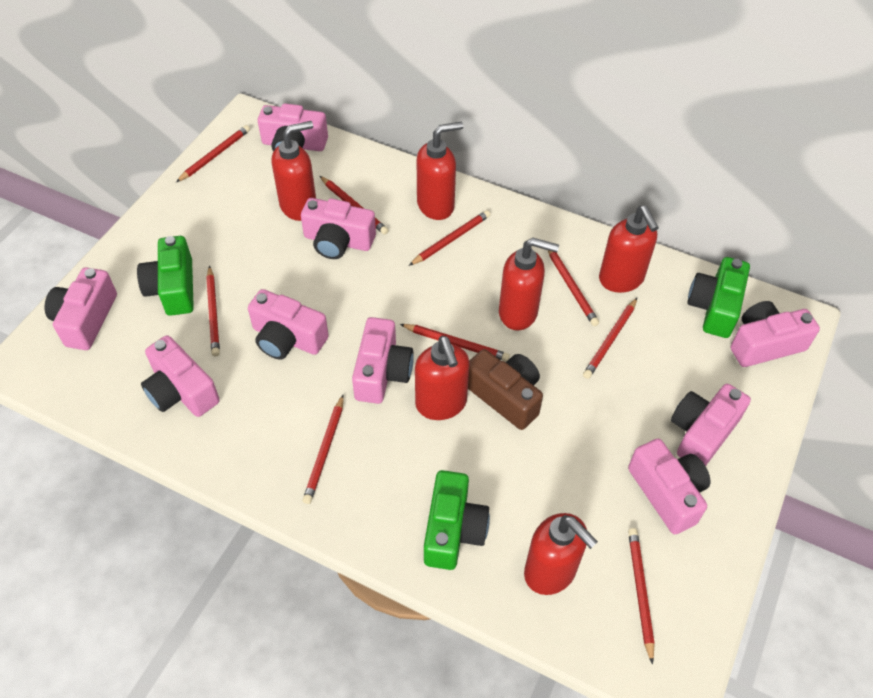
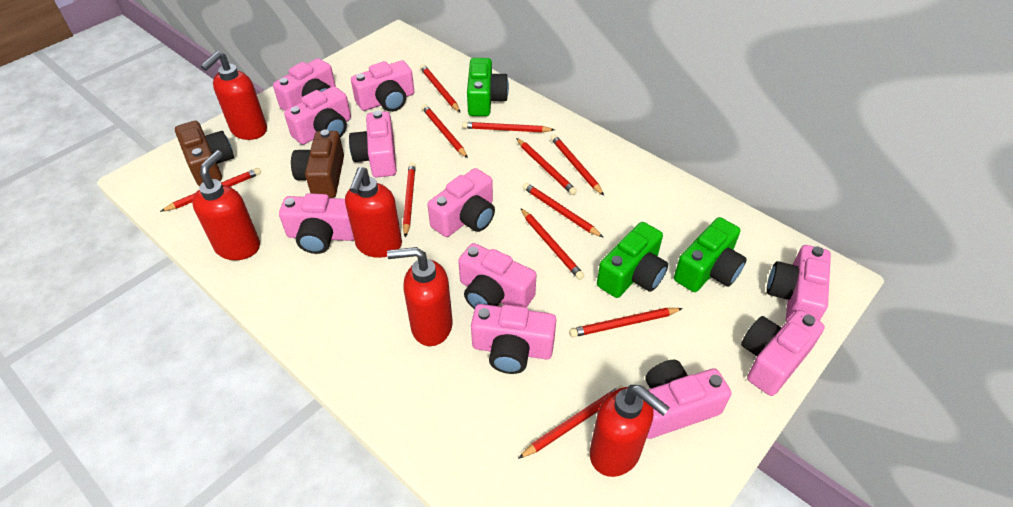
brown camera: 1 -> 2
pink camera: 9 -> 11
red pencil: 9 -> 11
red soap dispenser: 6 -> 5

